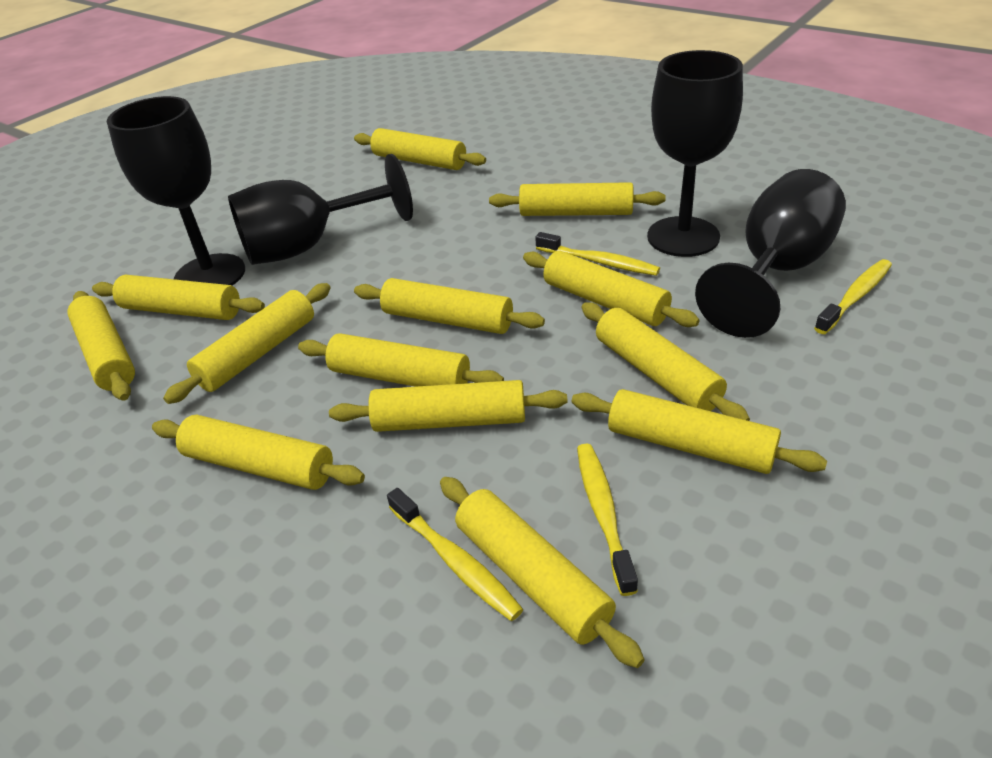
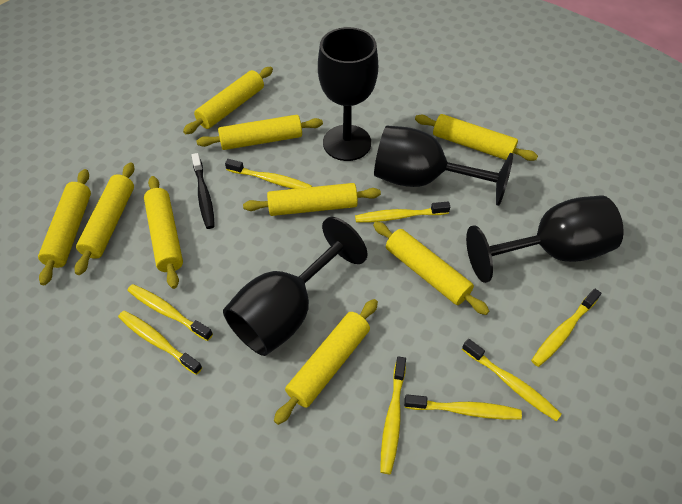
black toothbrush: 0 -> 1
yellow rolling pin: 13 -> 9
yellow toothbrush: 4 -> 8

